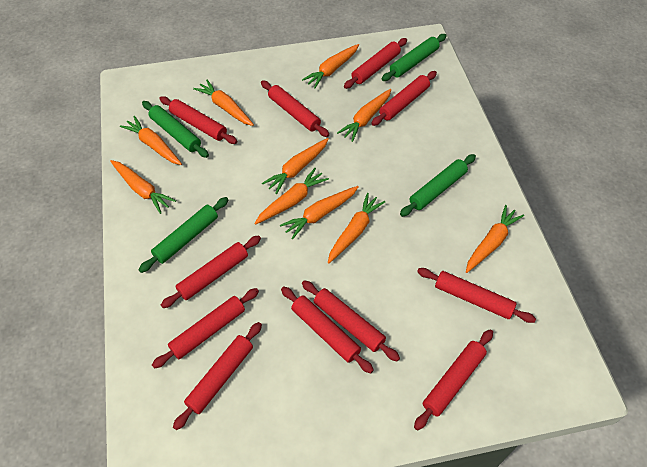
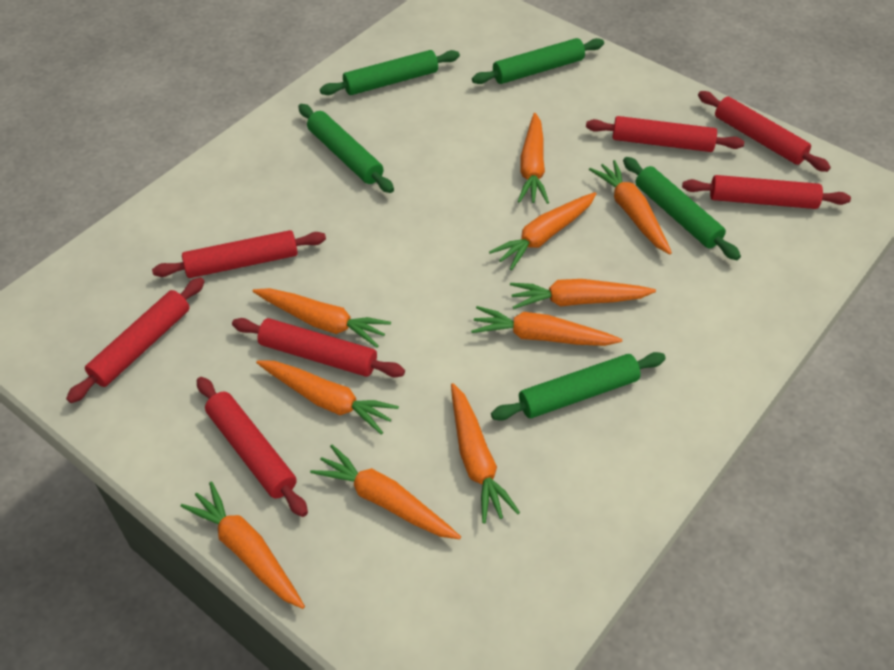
green rolling pin: 4 -> 5
red rolling pin: 11 -> 7

